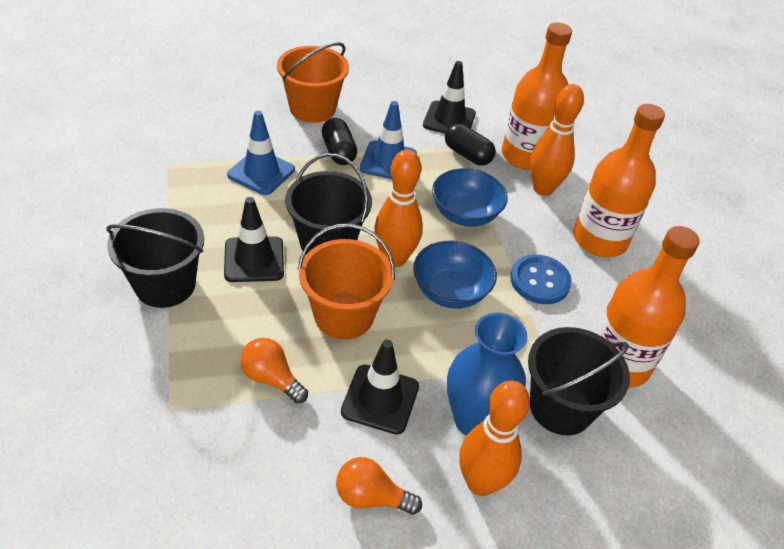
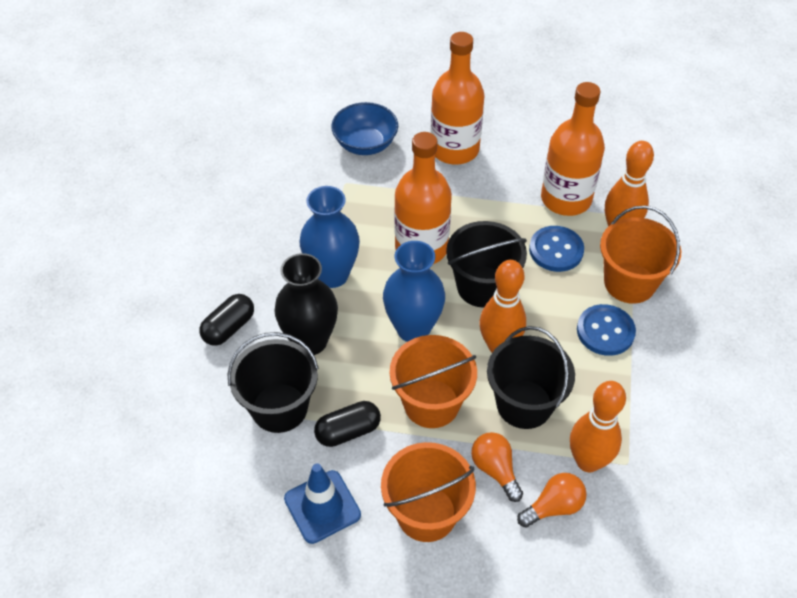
black traffic cone: 3 -> 0
black vase: 0 -> 1
blue bowl: 2 -> 1
blue button: 1 -> 2
blue traffic cone: 2 -> 1
blue vase: 1 -> 2
orange bucket: 2 -> 3

